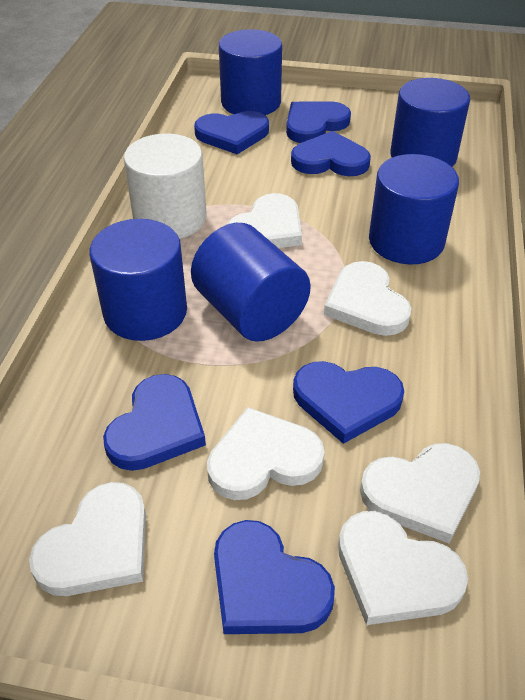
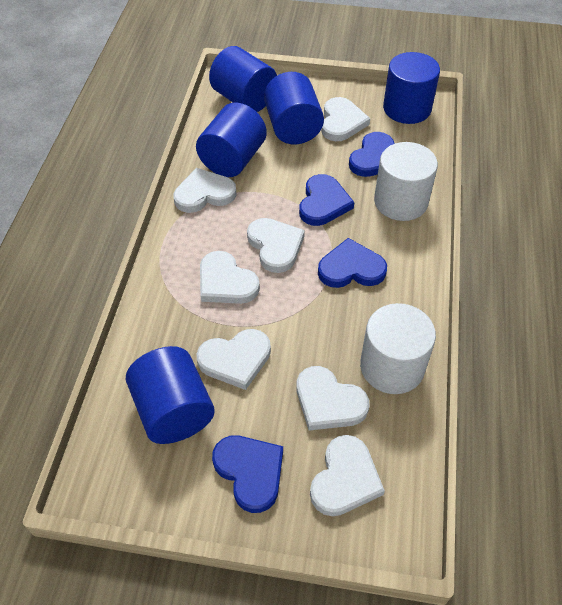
blue heart: 6 -> 4
white cylinder: 1 -> 2
white heart: 6 -> 7

